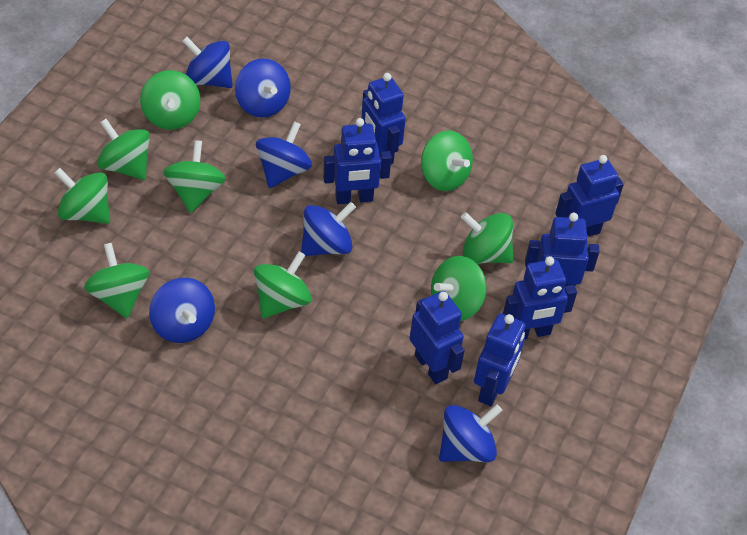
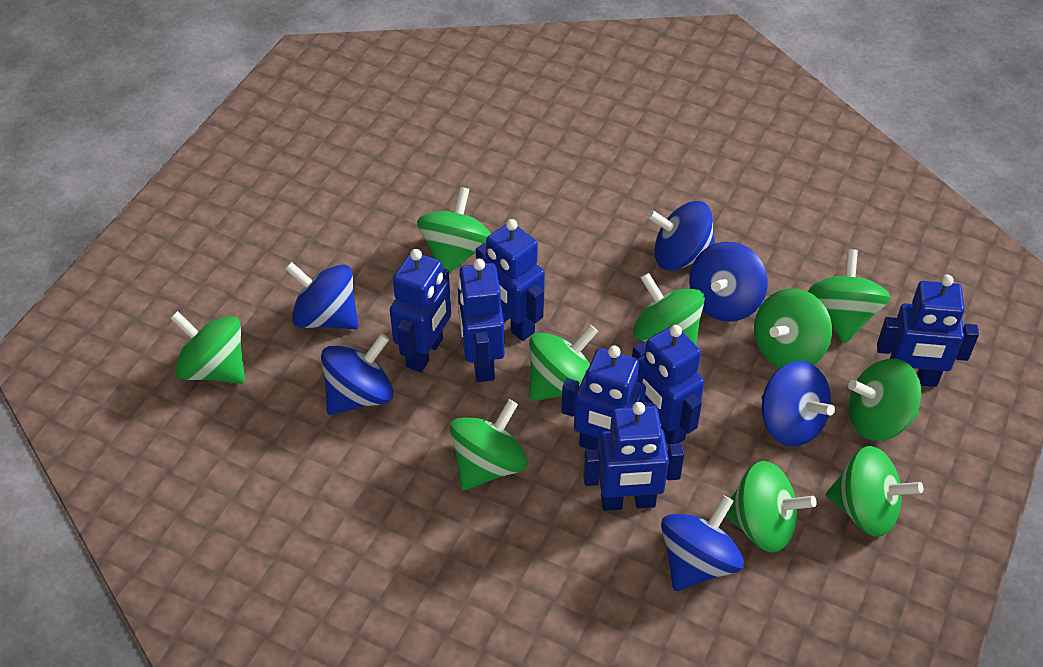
green spinning top: 9 -> 10

